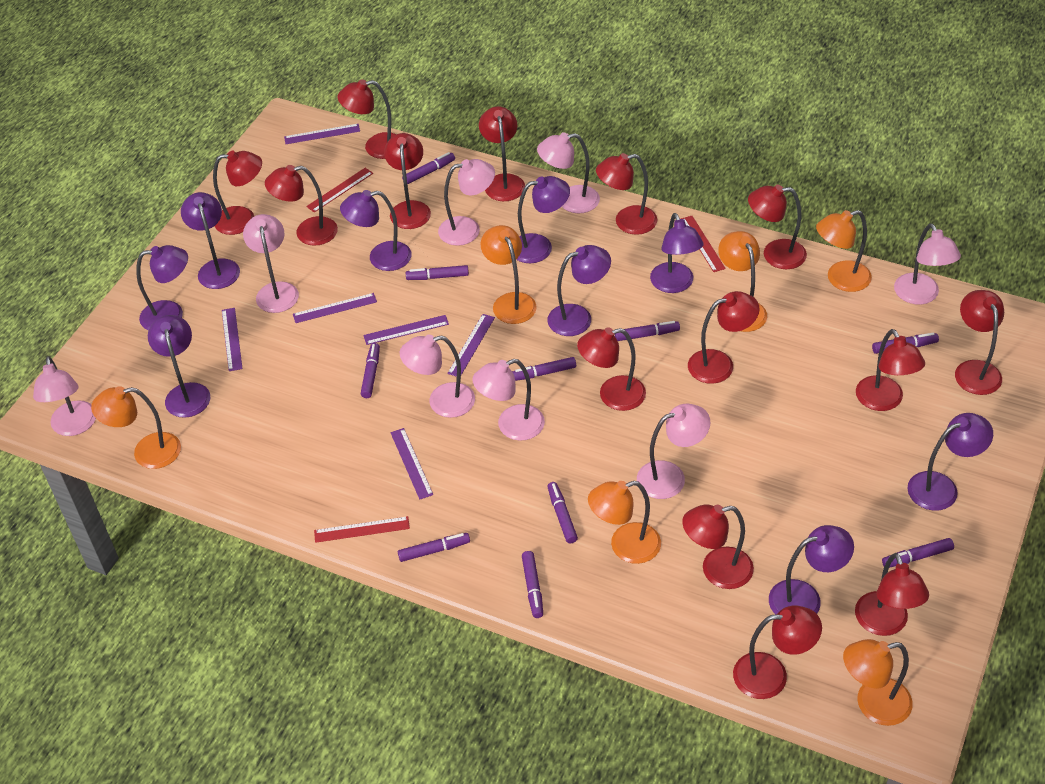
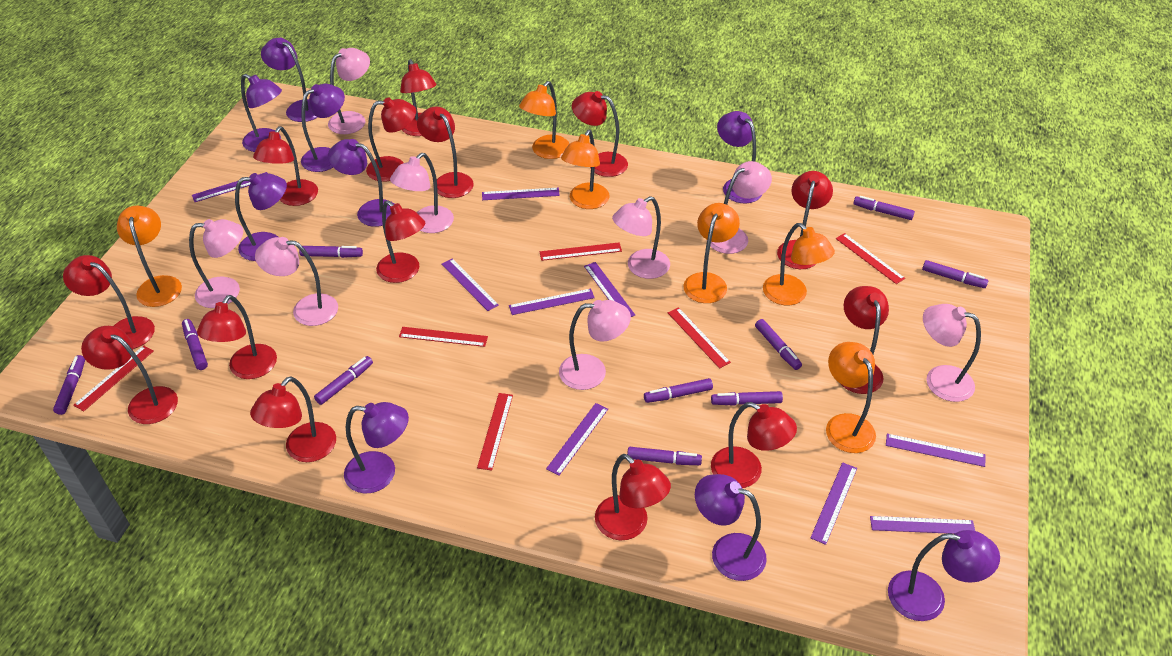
purple ruler: 6 -> 9
red ruler: 3 -> 6

